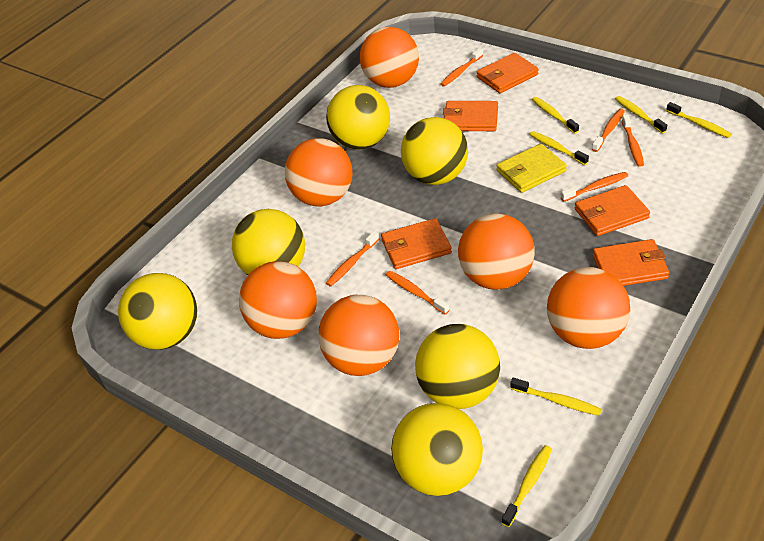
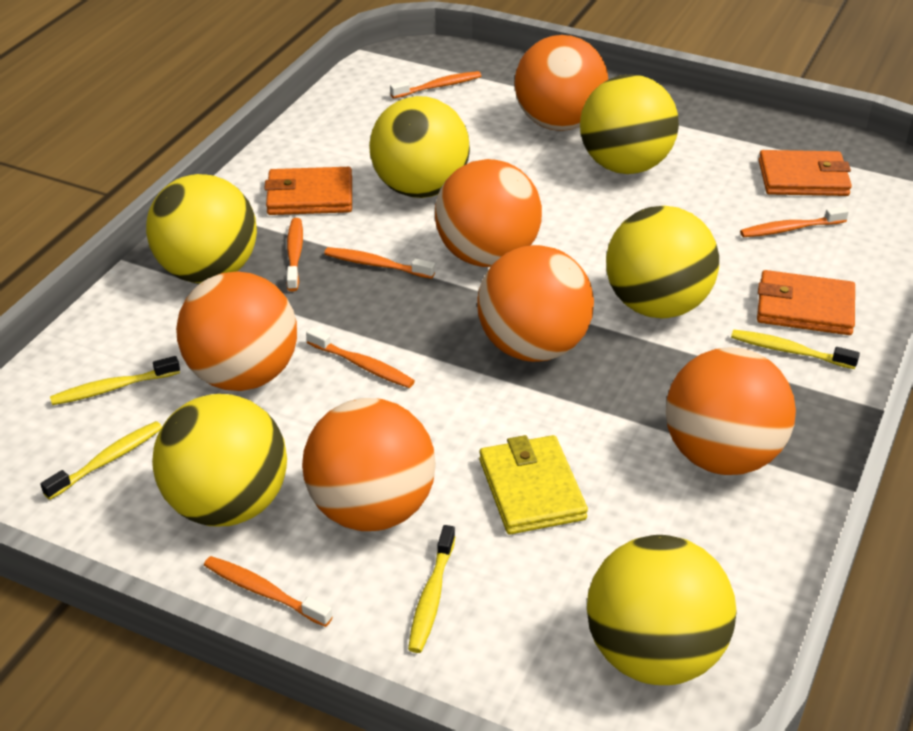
orange wallet: 5 -> 3
yellow toothbrush: 6 -> 4

